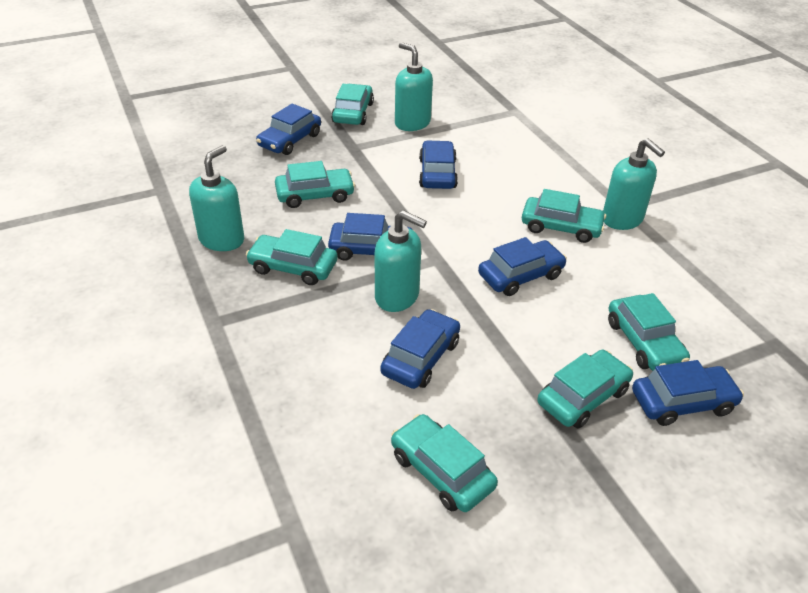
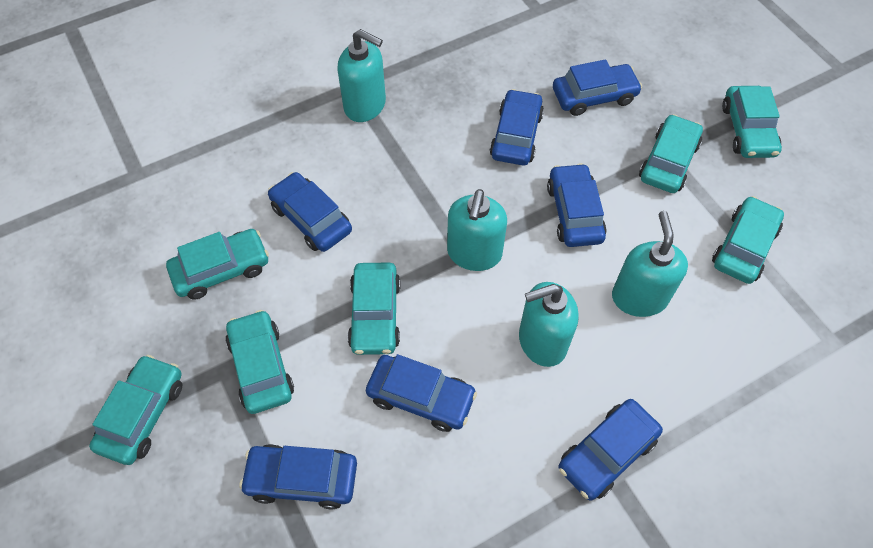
blue car: 6 -> 7

